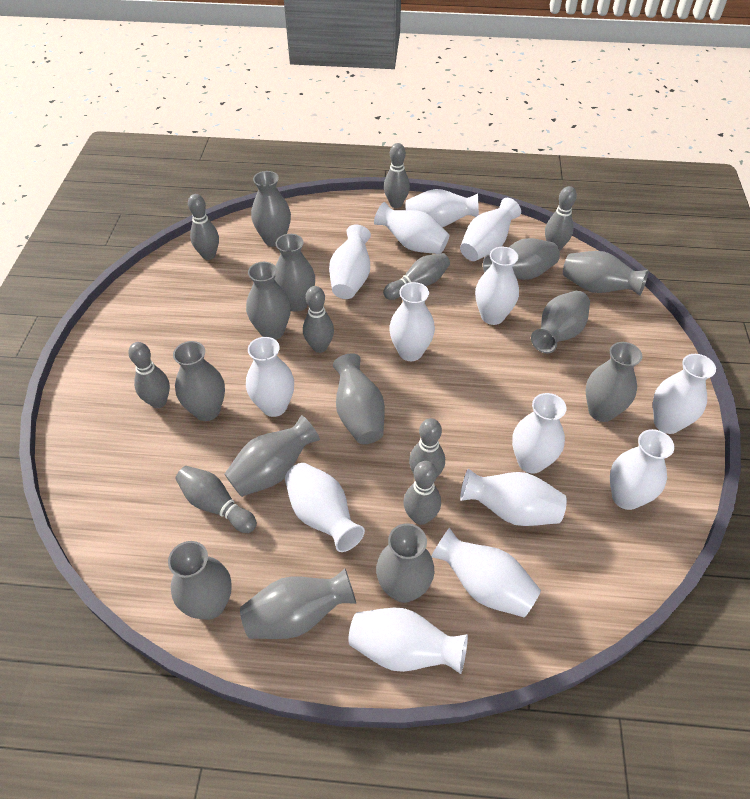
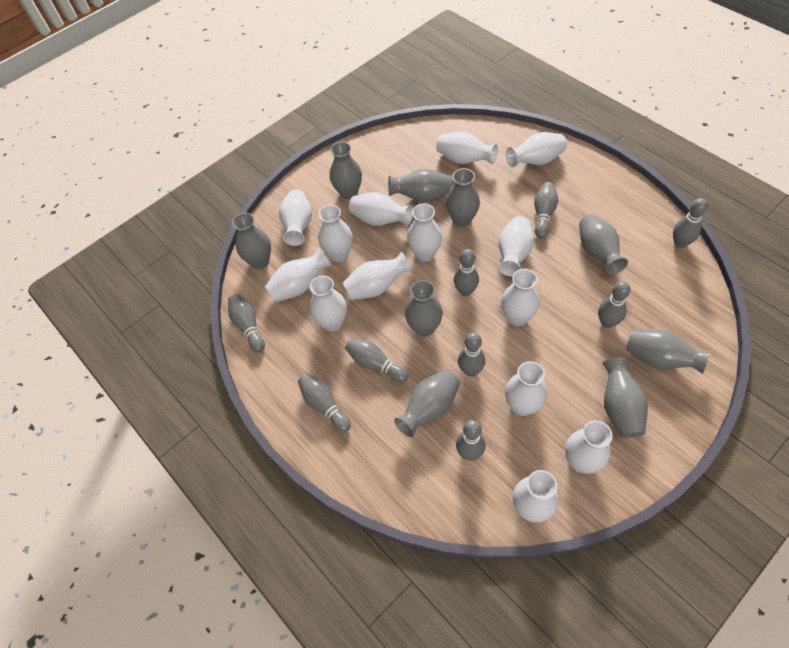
grey vase: 13 -> 9

